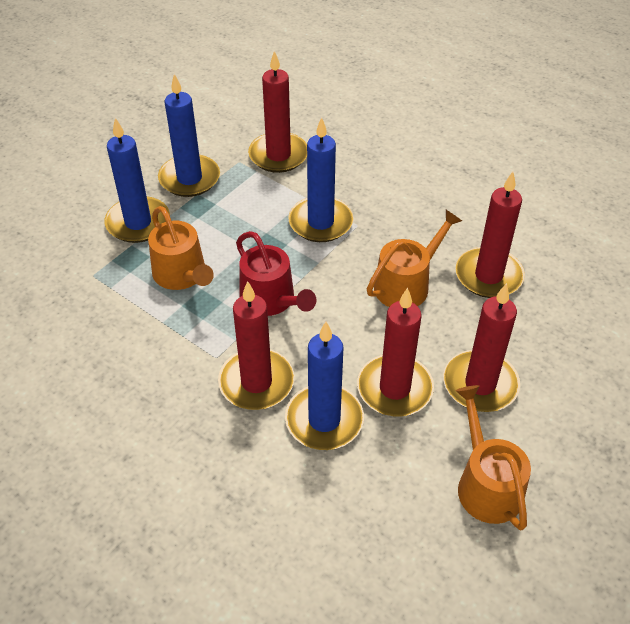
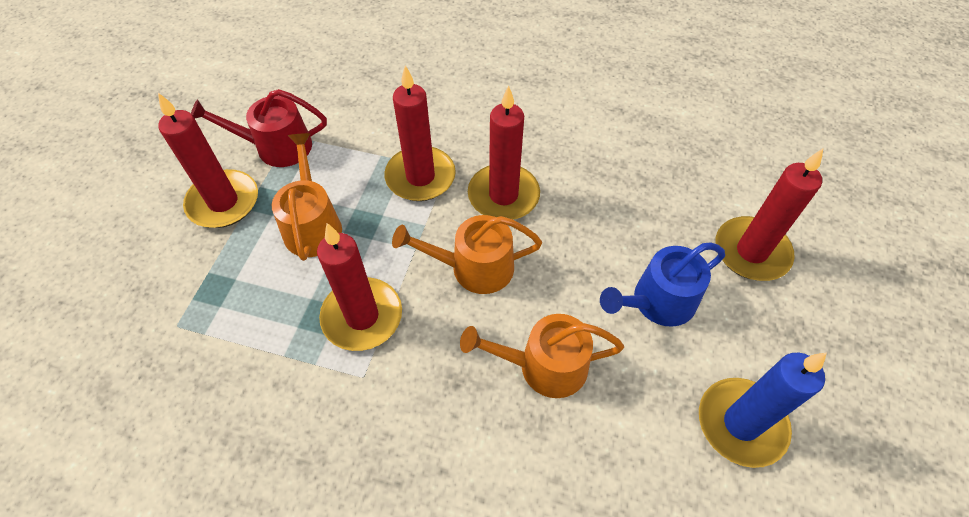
blue candle: 4 -> 1
blue watering can: 0 -> 1

